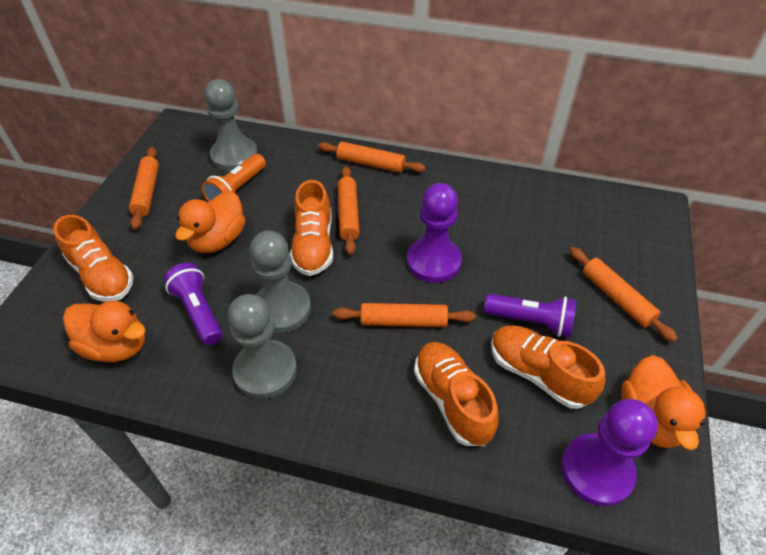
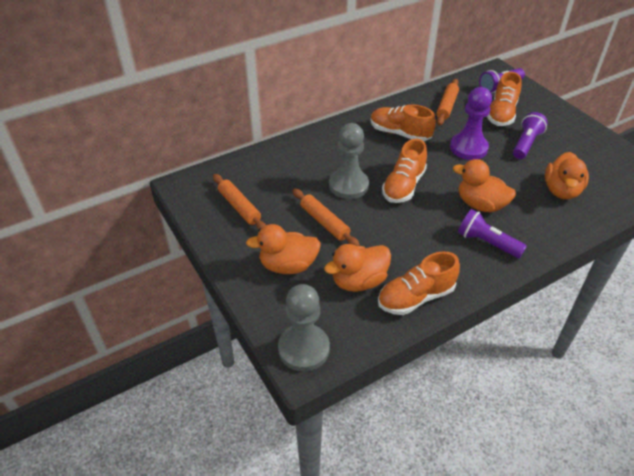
grey pawn: 3 -> 2
orange duck: 3 -> 4
orange flashlight: 1 -> 0
orange rolling pin: 5 -> 3
purple flashlight: 2 -> 3
purple pawn: 2 -> 1

